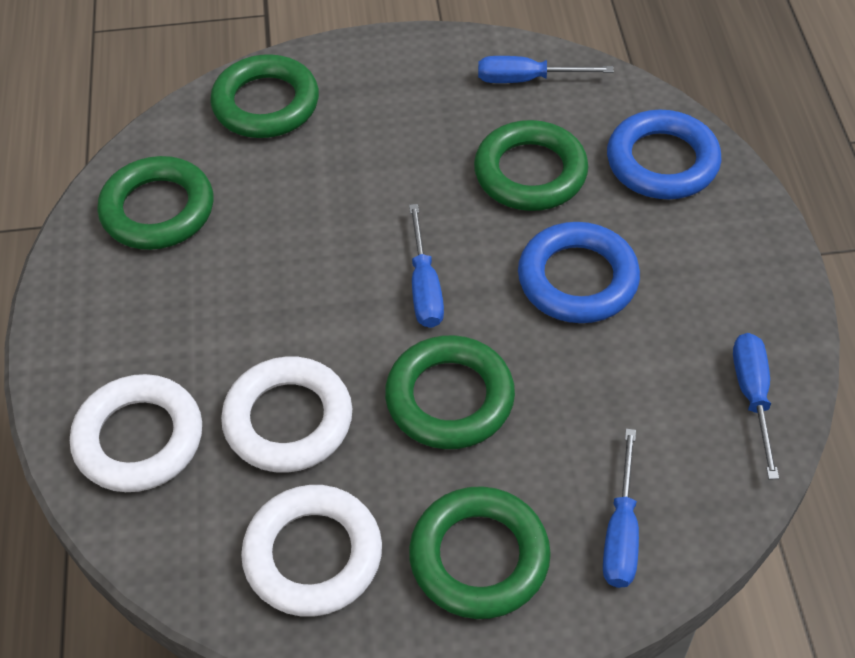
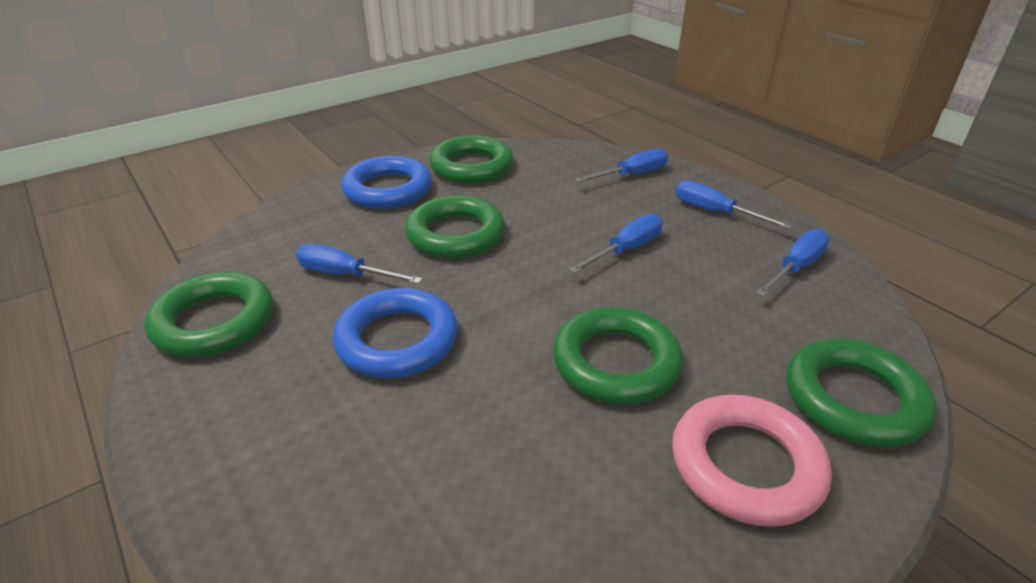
blue screwdriver: 4 -> 5
pink ring: 0 -> 1
white ring: 3 -> 0

